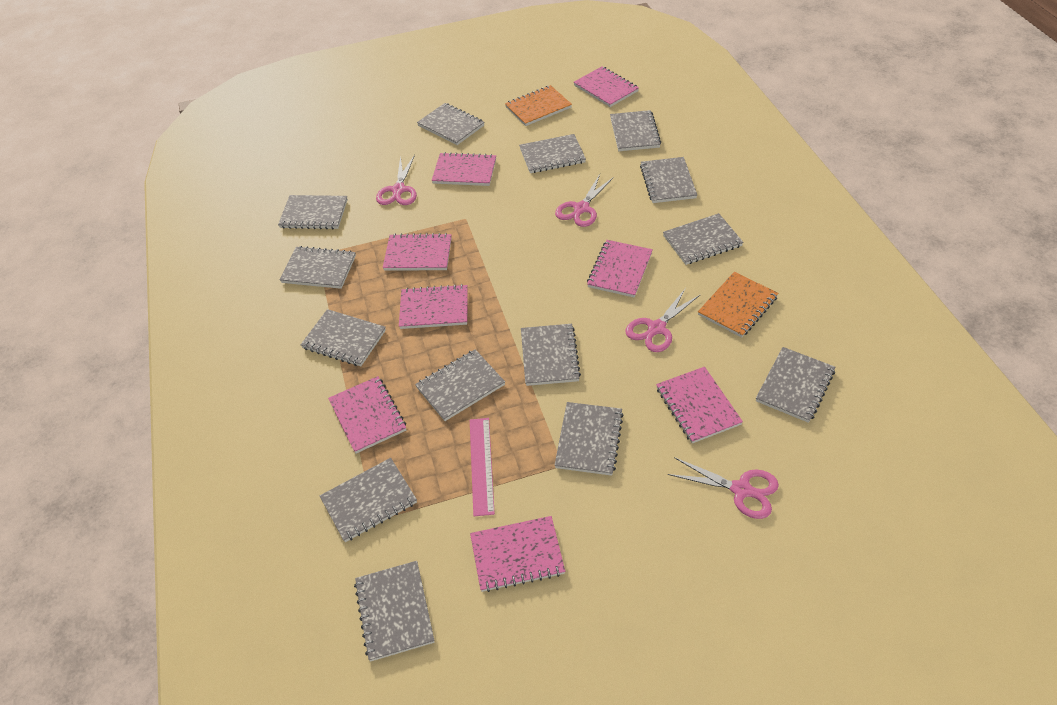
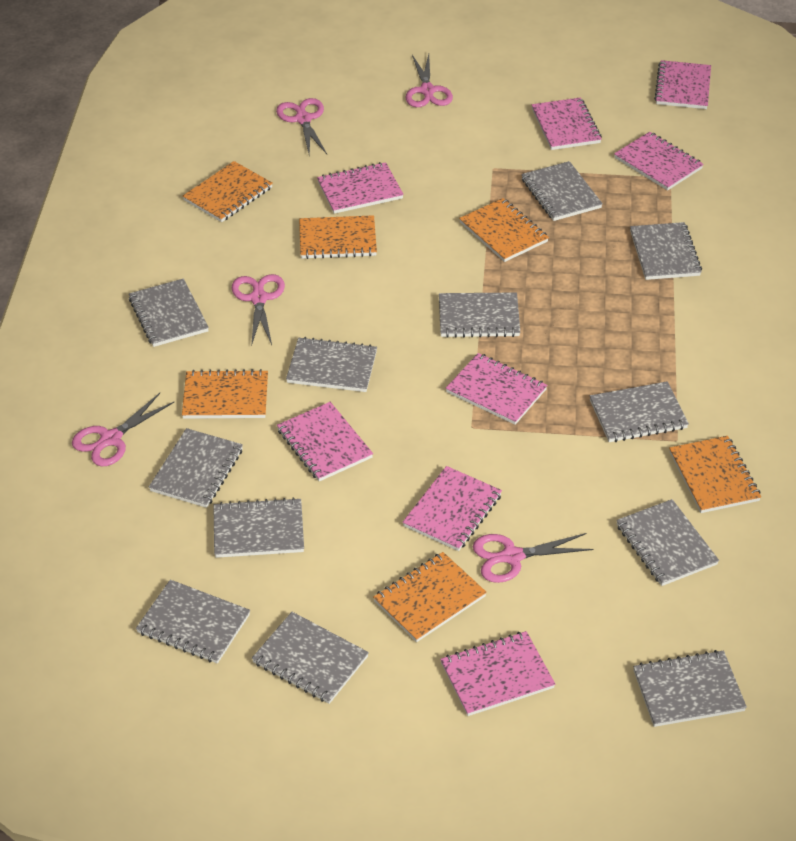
grey notebook: 14 -> 12
orange notebook: 2 -> 6
pink ruler: 1 -> 0
pink scissors: 4 -> 5

